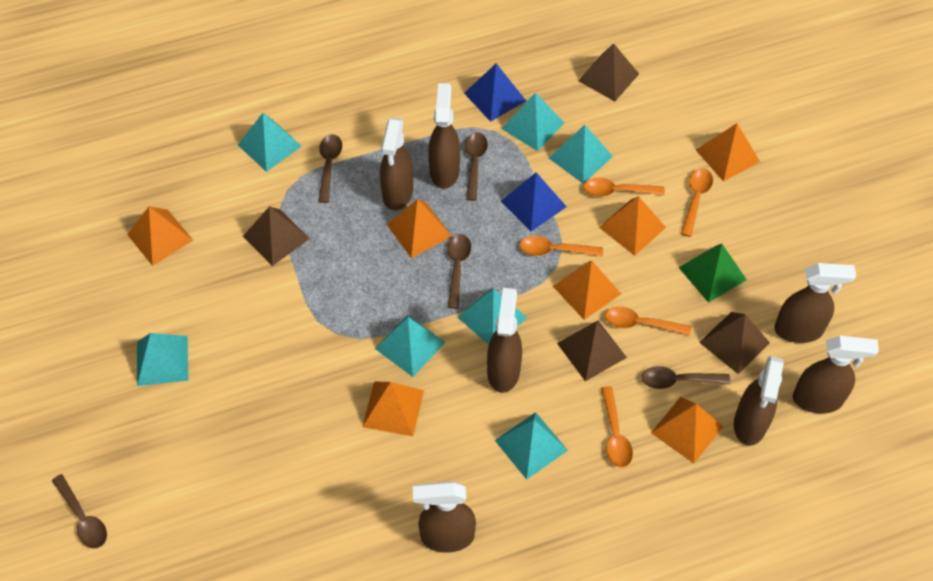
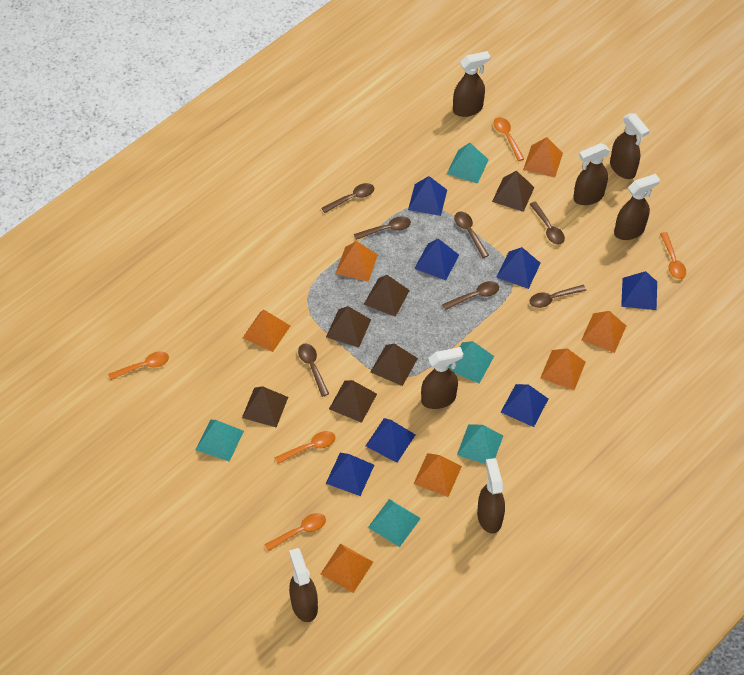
blue pyramid: 2 -> 7
brown pyramid: 4 -> 6
brown spoon: 5 -> 7
green pyramid: 1 -> 0
turquoise pyramid: 7 -> 5

